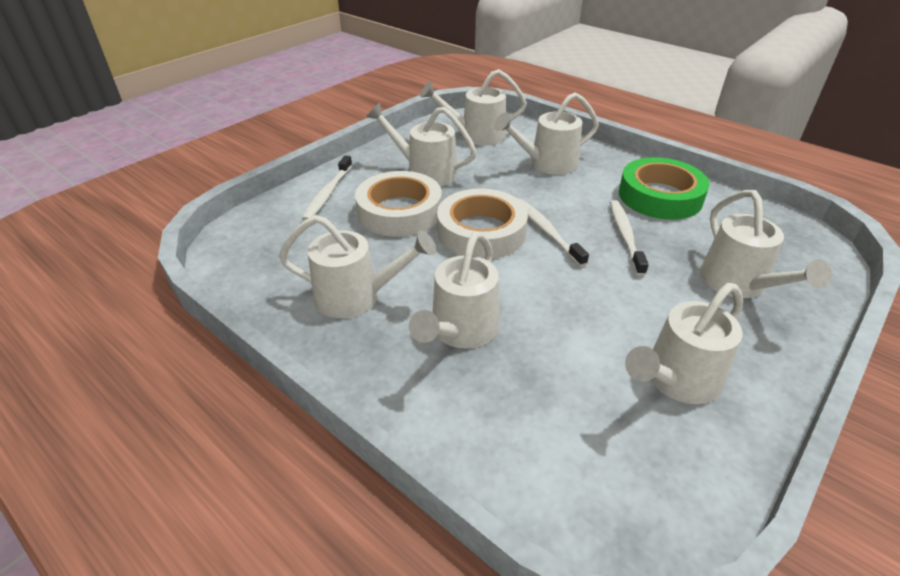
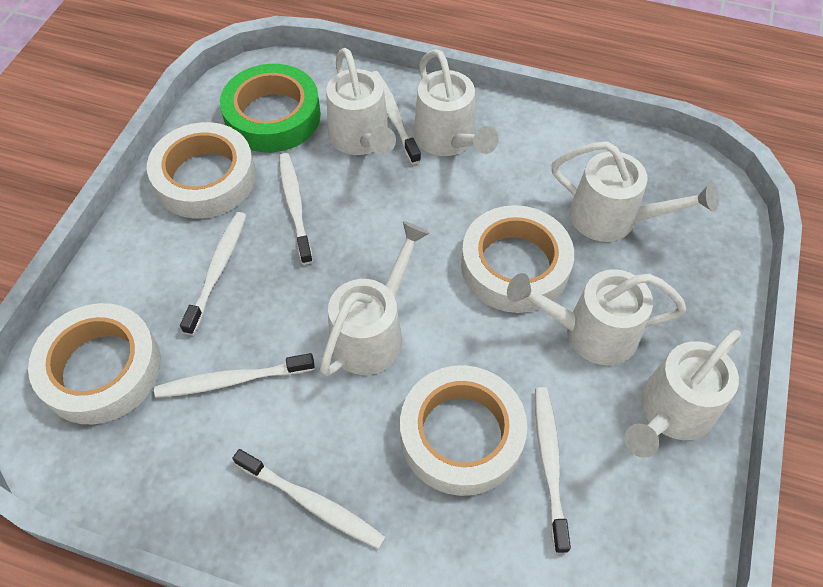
white tape: 2 -> 4
white toothbrush: 3 -> 6
white watering can: 7 -> 6

